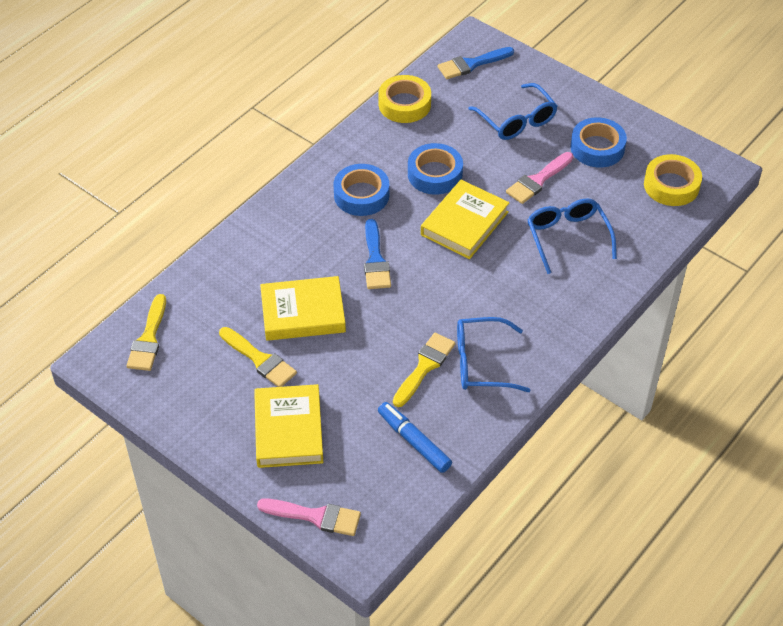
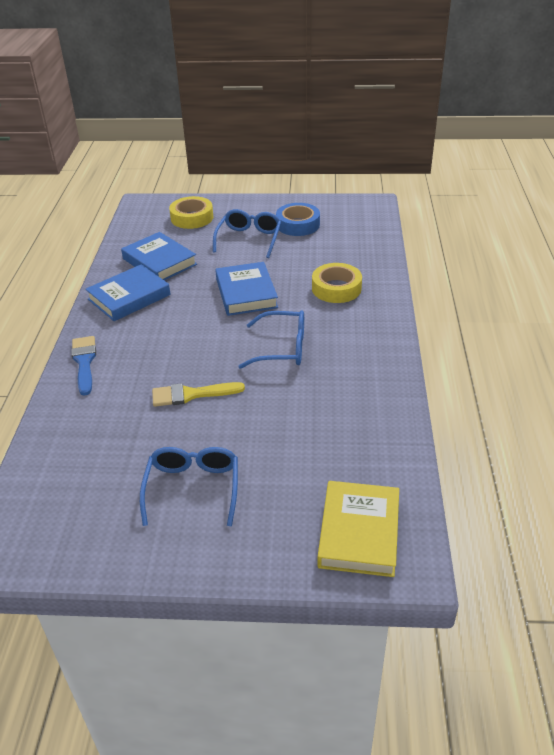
blue book: 0 -> 3
blue brush: 2 -> 1
blue marker: 1 -> 0
blue tape: 3 -> 1
pink brush: 2 -> 0
yellow book: 3 -> 1
yellow brush: 3 -> 1

